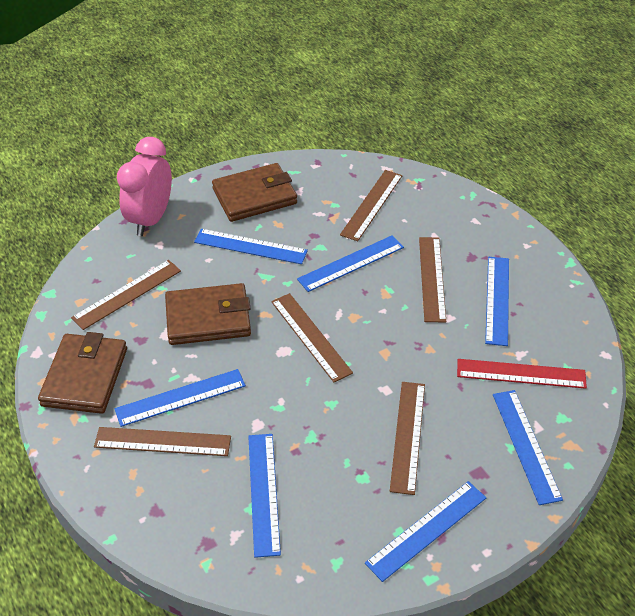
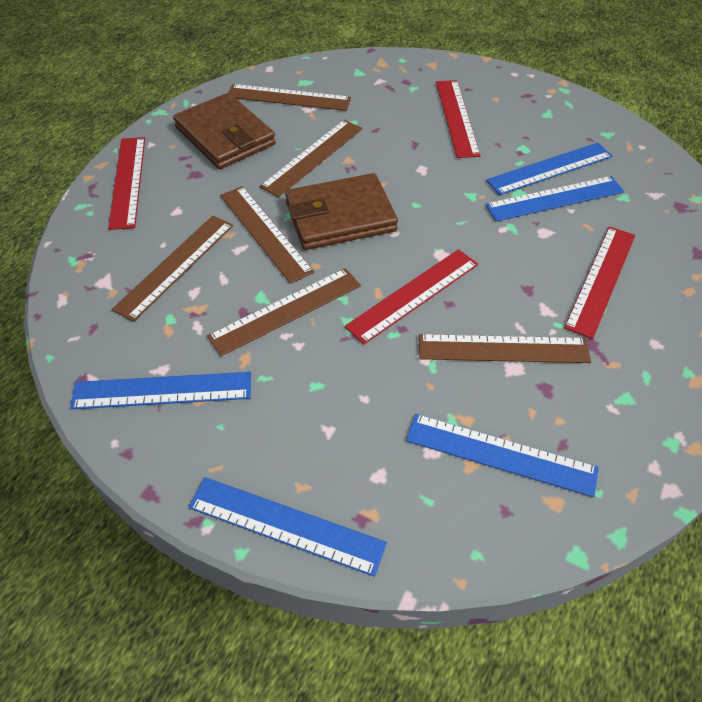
blue ruler: 7 -> 5
brown wallet: 3 -> 2
pink clock: 1 -> 0
red ruler: 1 -> 4

